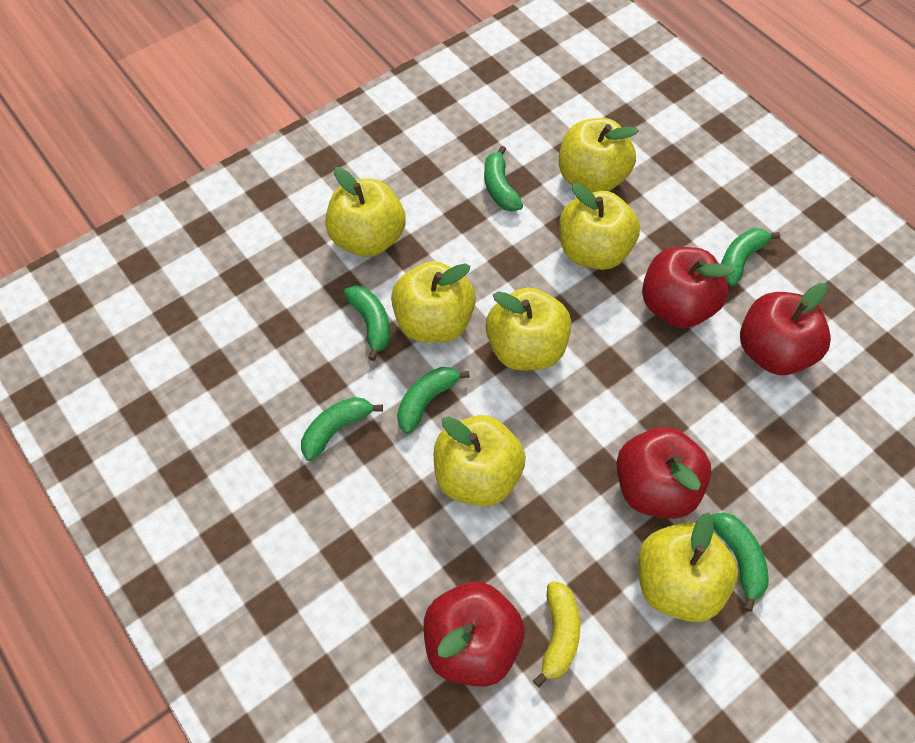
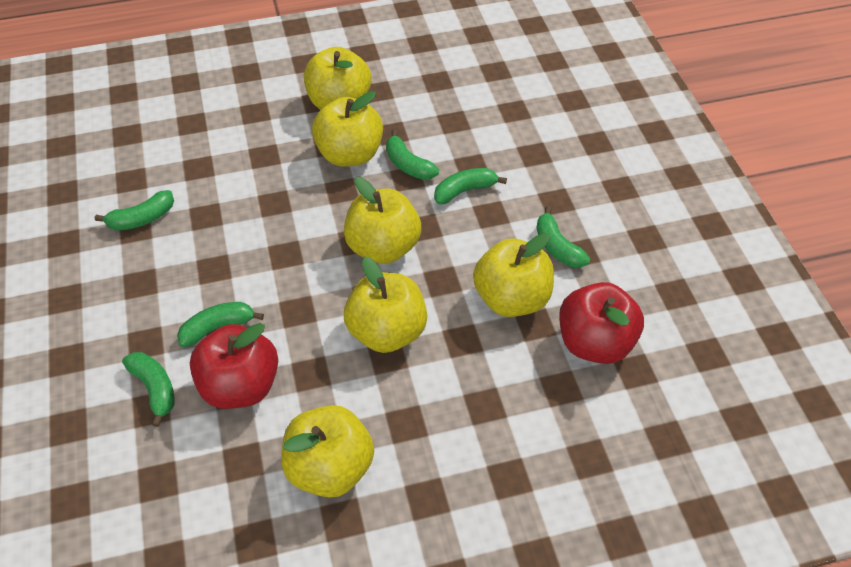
red apple: 4 -> 2
yellow apple: 7 -> 6
yellow banana: 1 -> 0

